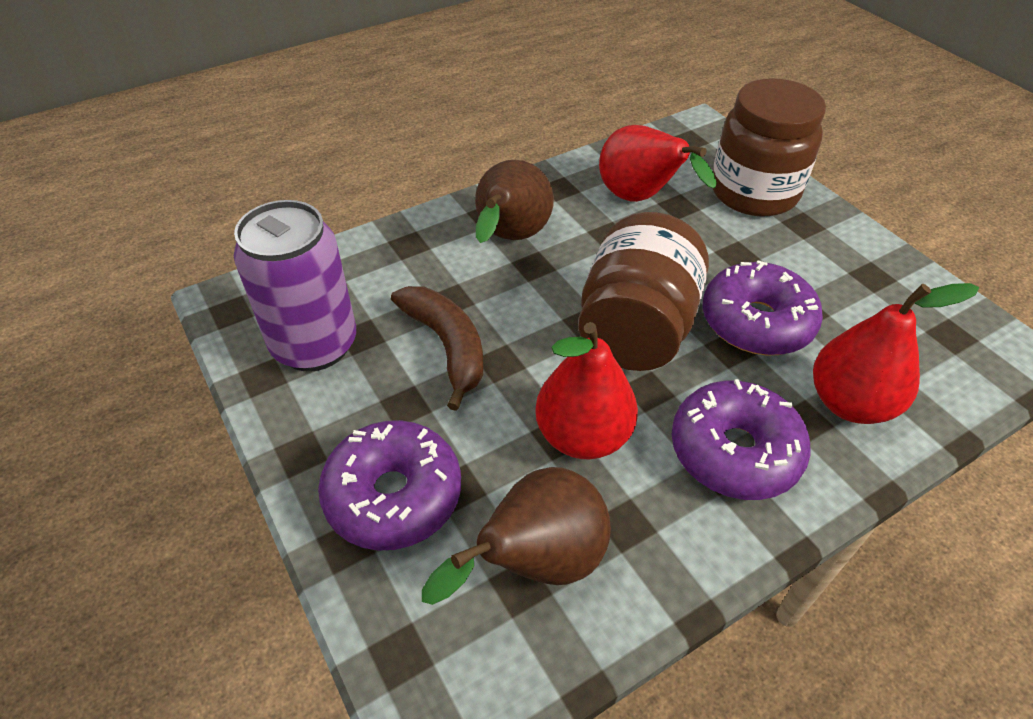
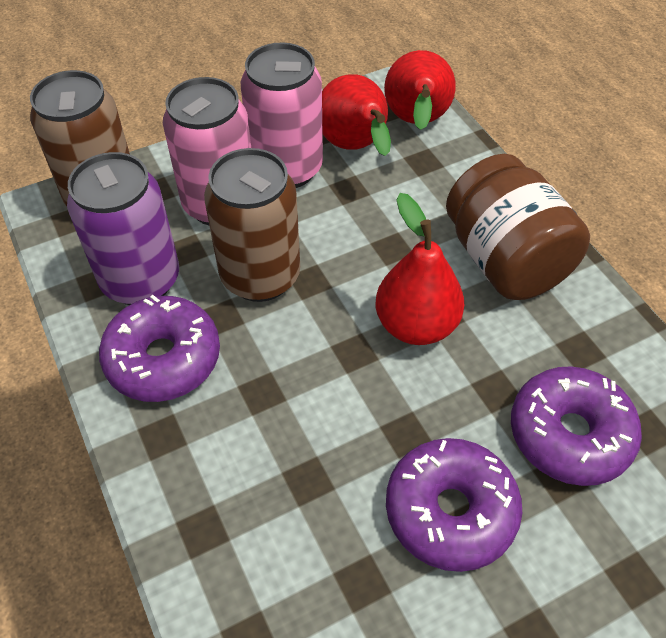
brown banana: 1 -> 0
brown can: 0 -> 2
brown jar: 2 -> 1
brown pear: 2 -> 0
pink can: 0 -> 2

